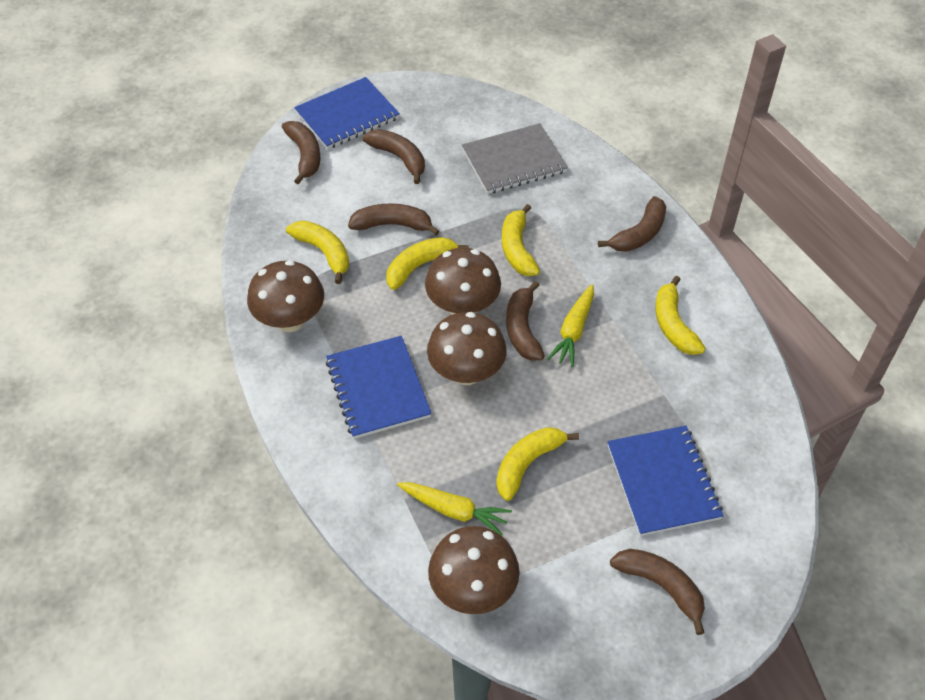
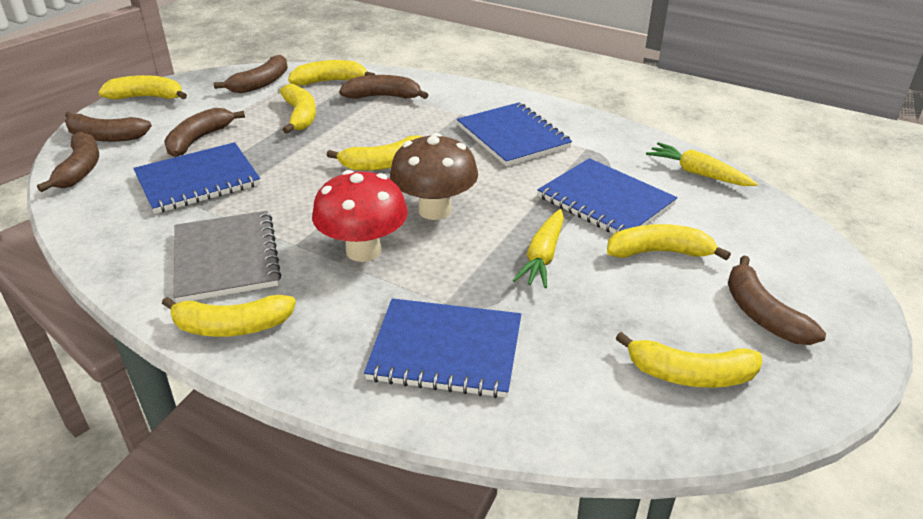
blue notebook: 3 -> 4
brown mushroom: 4 -> 1
red mushroom: 0 -> 1
yellow banana: 5 -> 7

